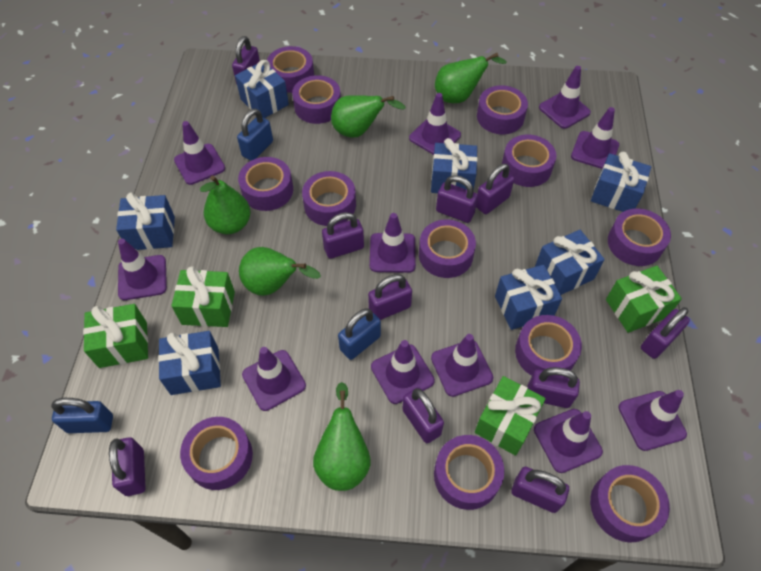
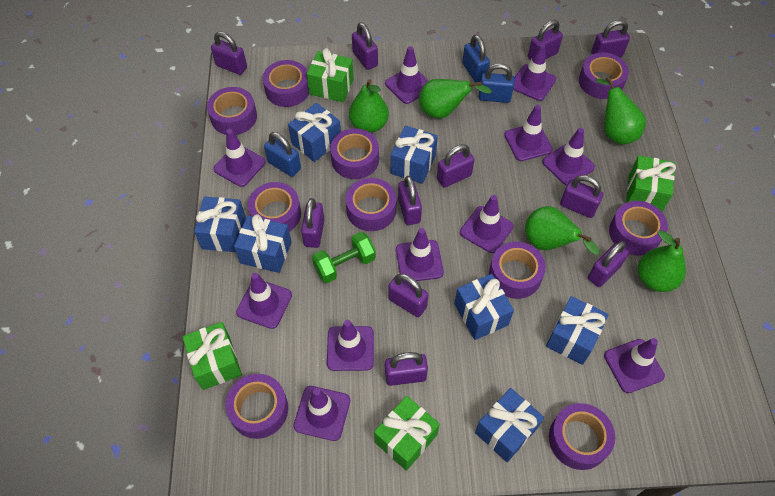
green dumbbell: 0 -> 1
purple padlock: 10 -> 11
purple tape: 12 -> 10

